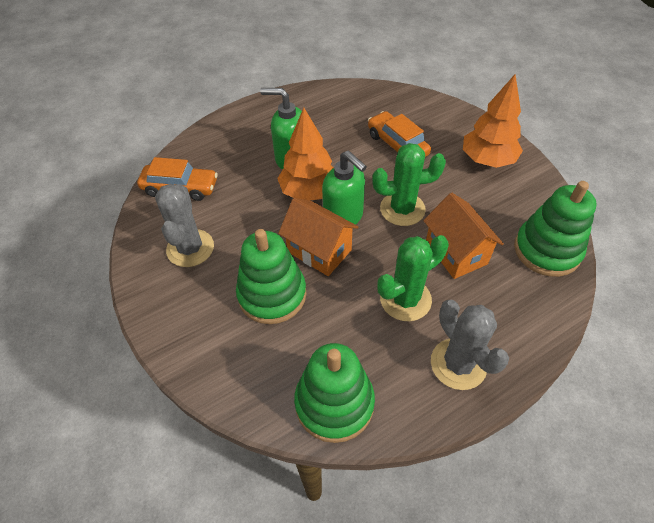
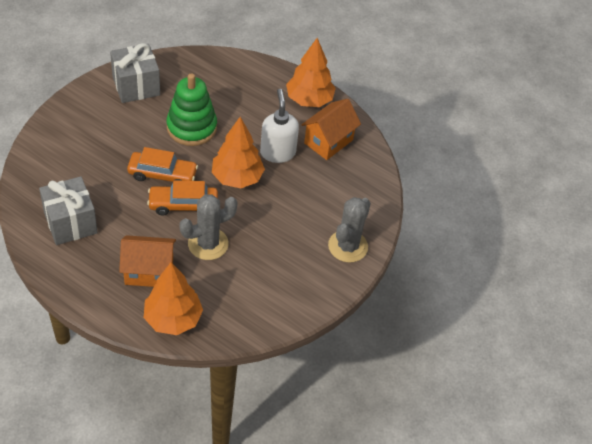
green cactus: 2 -> 0
green soap dispenser: 2 -> 0
green stacking toy: 3 -> 1
grey gift: 0 -> 2
orange tree: 2 -> 3
white soap dispenser: 0 -> 1

